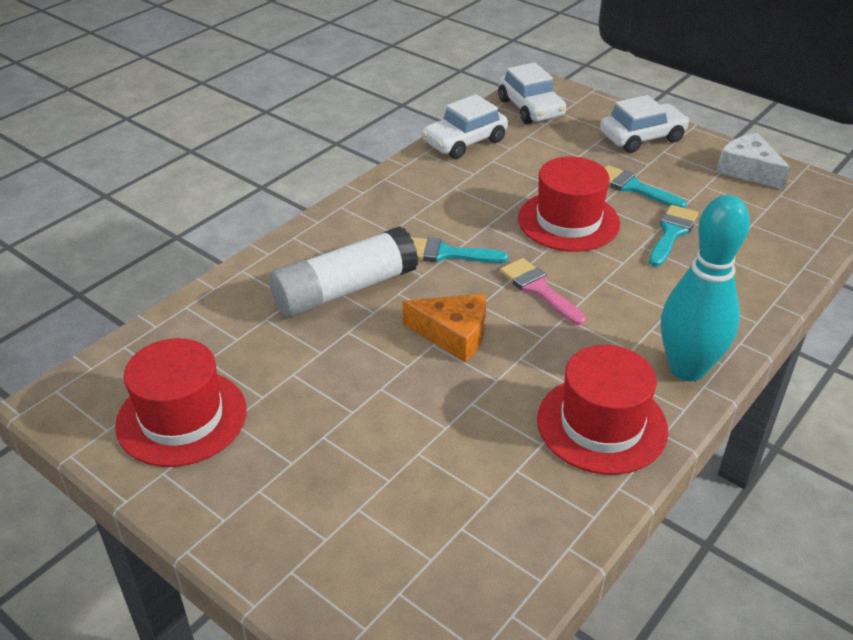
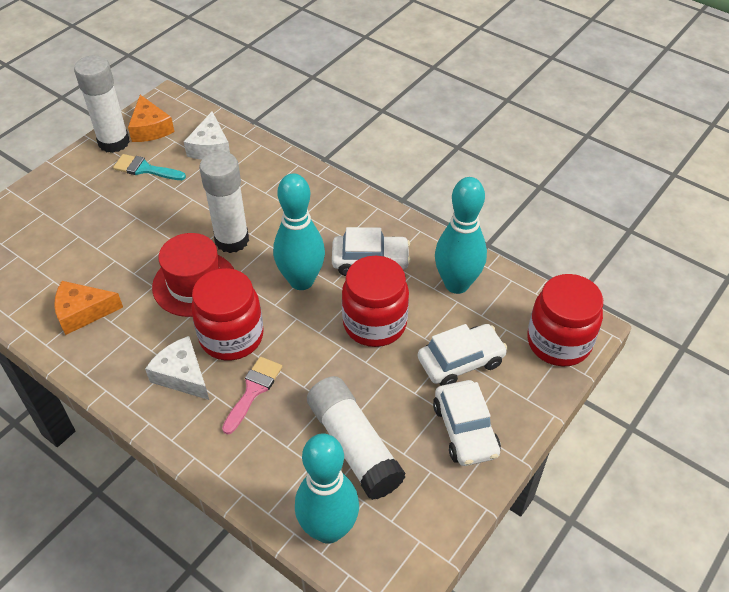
orange cheese: 1 -> 2
red hat: 3 -> 1
red jar: 0 -> 3
turquoise bowling pin: 1 -> 3
turquoise brush: 3 -> 1
white cheese: 1 -> 2
white glue stick: 1 -> 3

